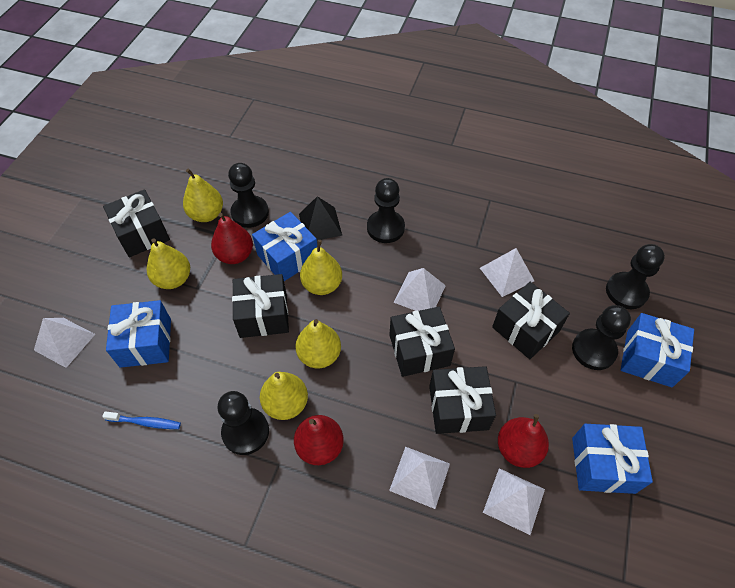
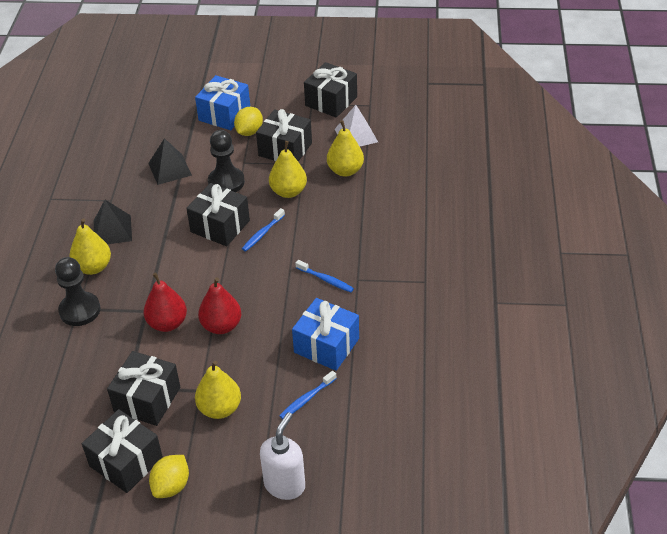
black pawn: 5 -> 2
black pyramid: 1 -> 2
blue gift: 4 -> 2
blue toothbrush: 1 -> 3
red pear: 3 -> 2
white pyramid: 5 -> 1
white soap dispenser: 0 -> 1
yellow lemon: 0 -> 2
yellow pear: 5 -> 4

